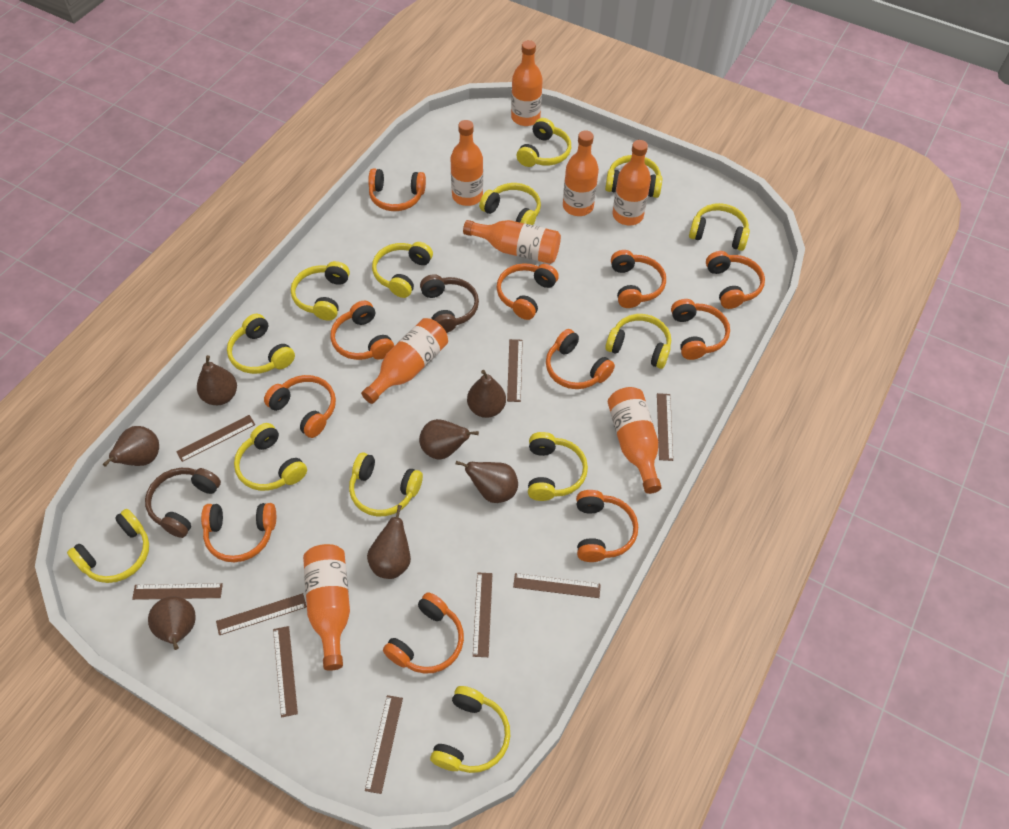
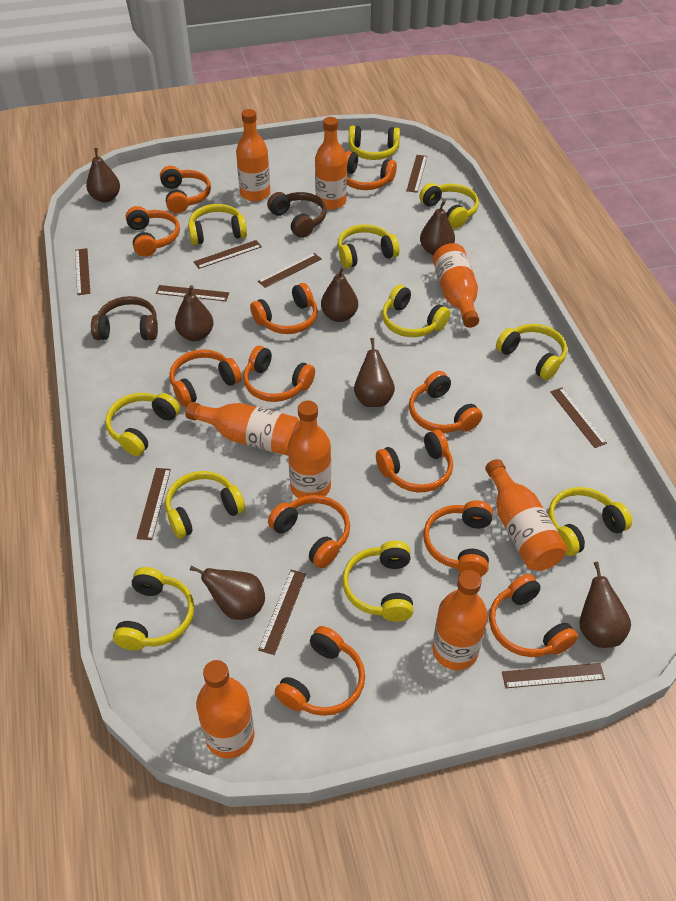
orange headphones: 11 -> 12
yellow headphones: 13 -> 11

